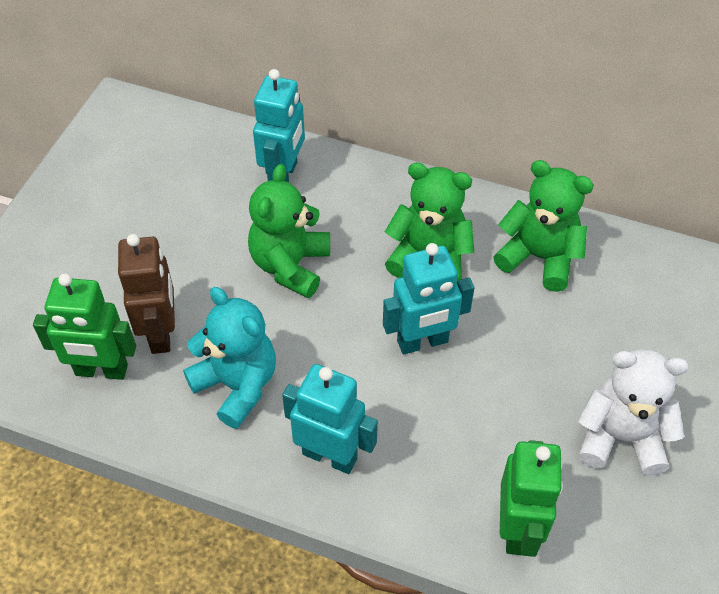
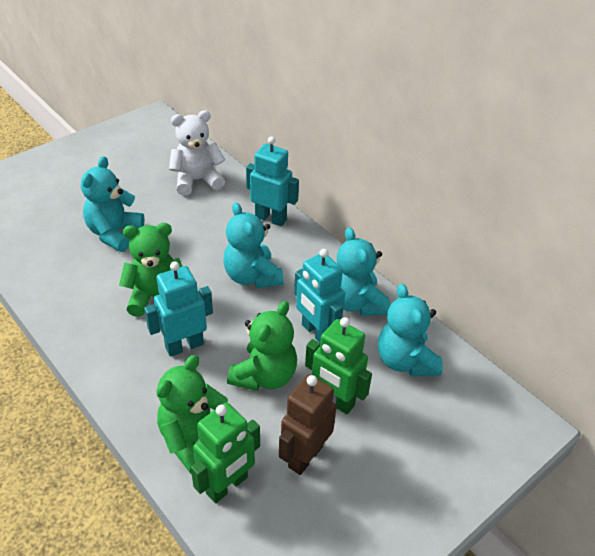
turquoise teddy bear: 1 -> 4

